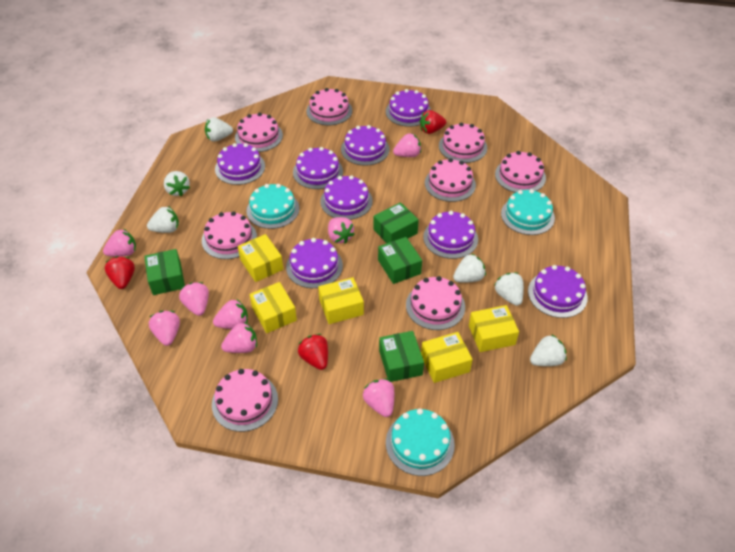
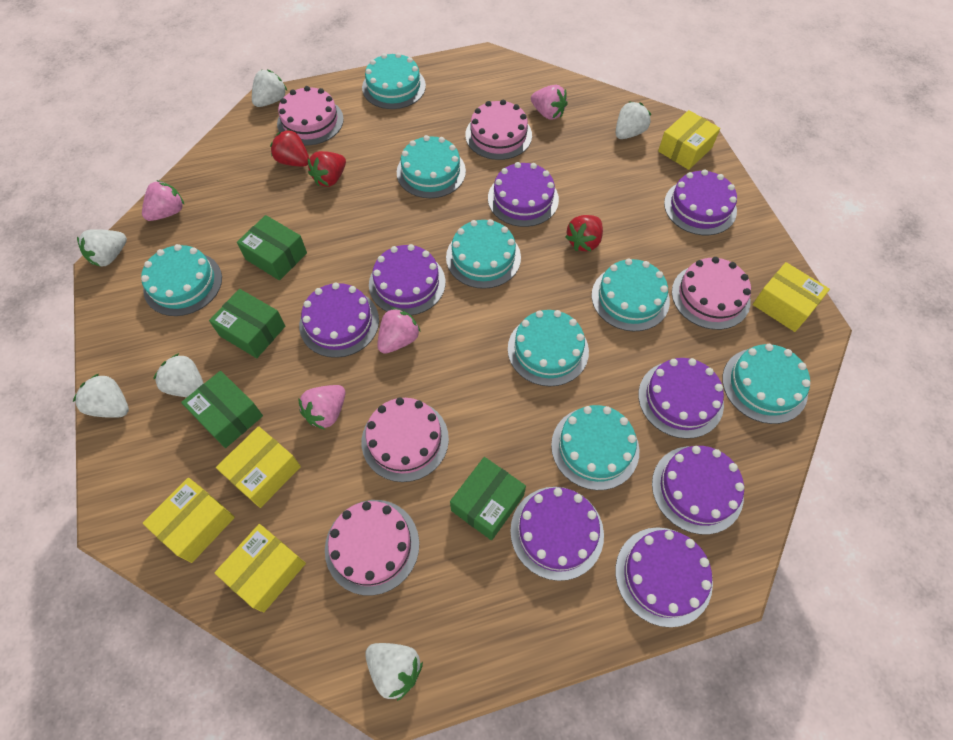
pink cake: 8 -> 5
pink strawberry: 8 -> 4
turquoise cake: 3 -> 8

